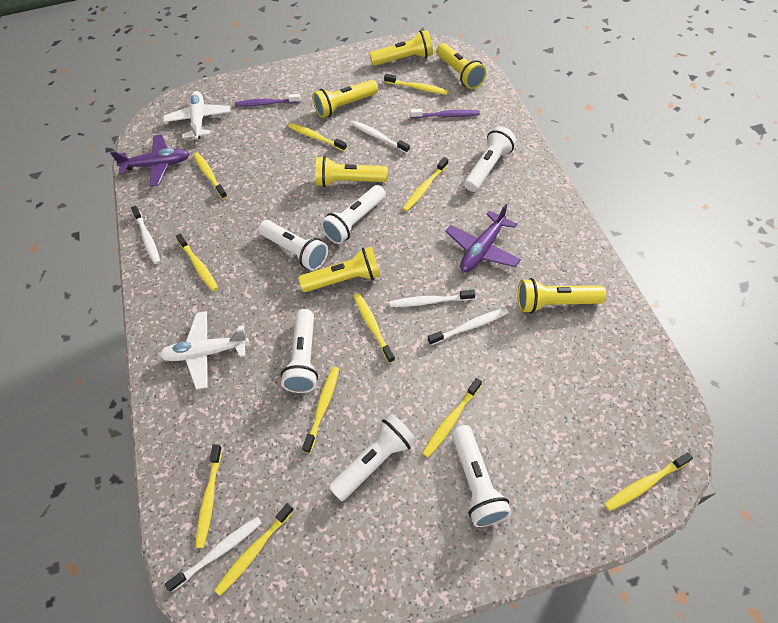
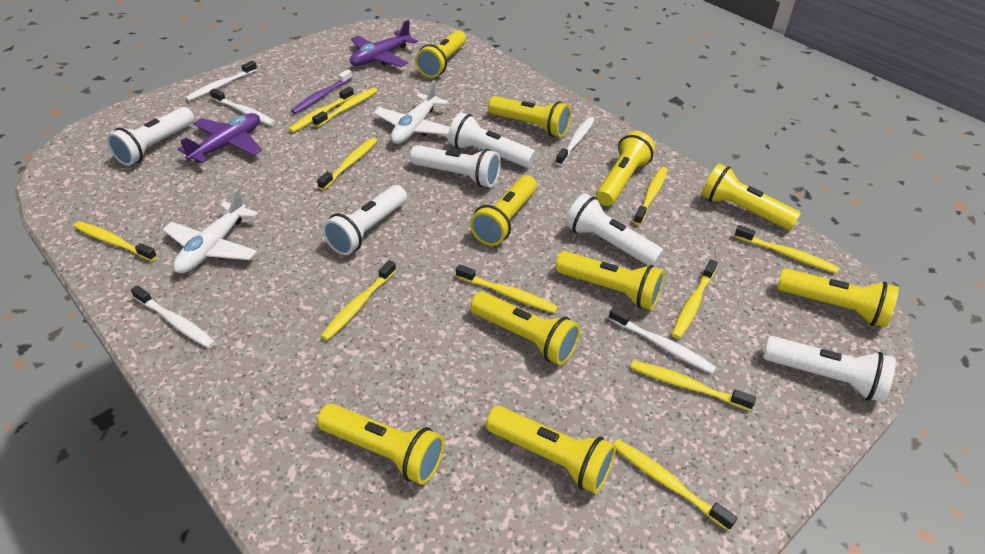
purple toothbrush: 2 -> 1
yellow flashlight: 6 -> 10

